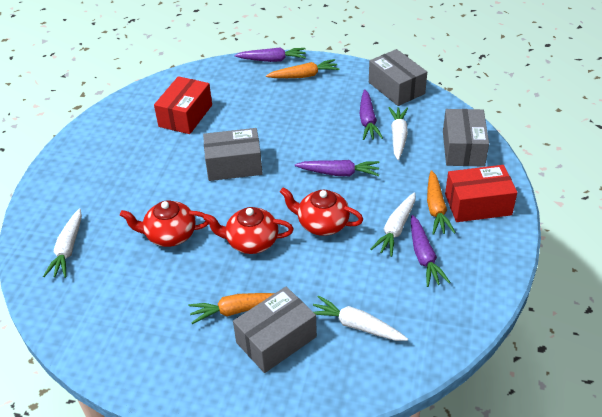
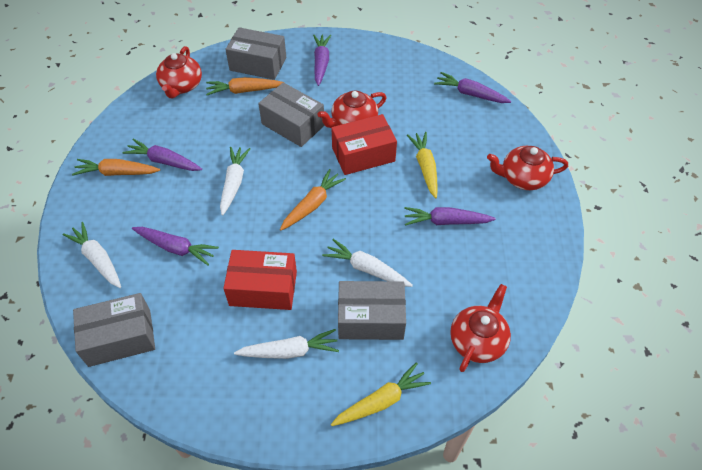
purple carrot: 4 -> 5
red teapot: 3 -> 4
yellow carrot: 0 -> 2

